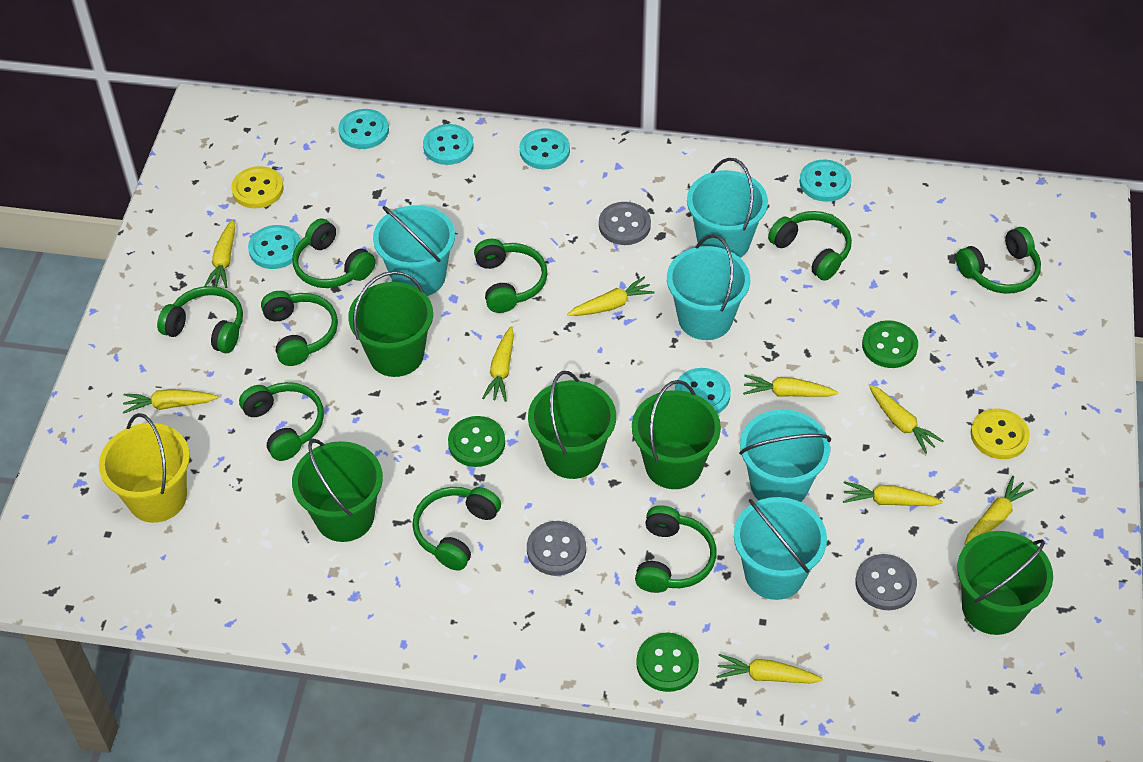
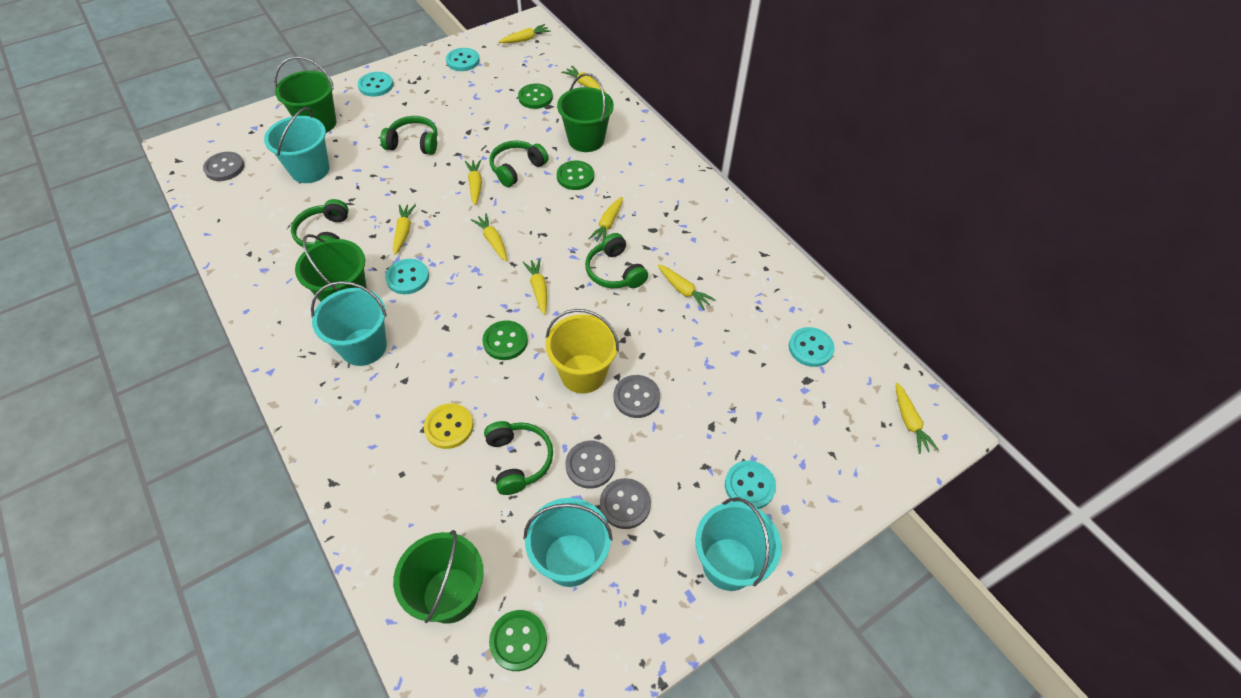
green bucket: 5 -> 4
green button: 3 -> 4
green headphones: 9 -> 5
grey button: 3 -> 4
turquoise bucket: 5 -> 4
turquoise button: 6 -> 5
yellow button: 2 -> 1

